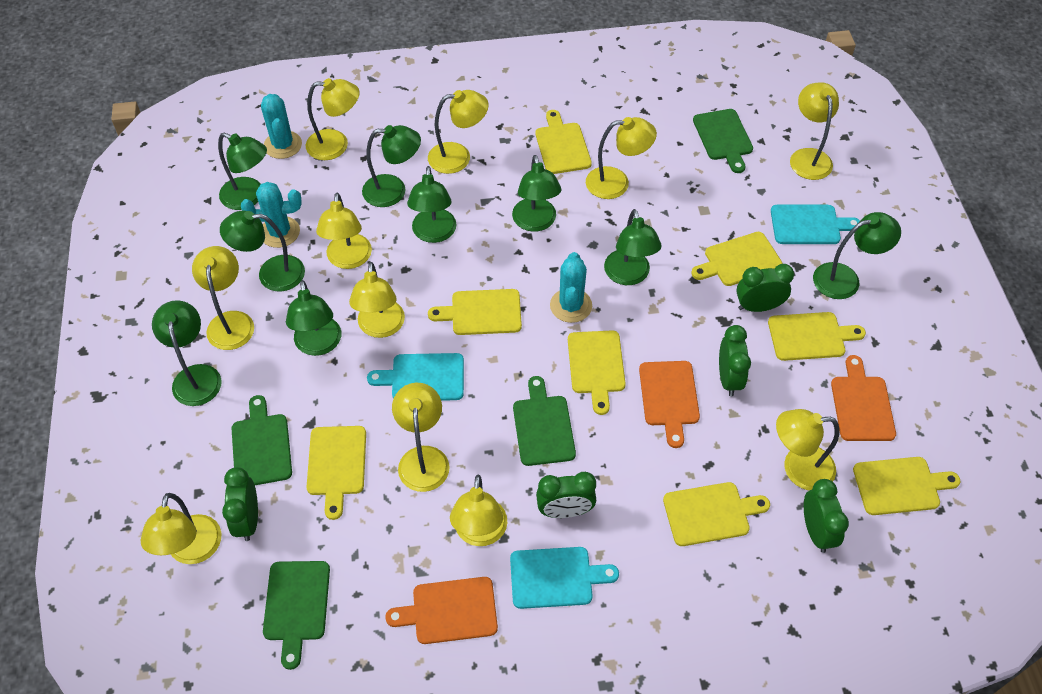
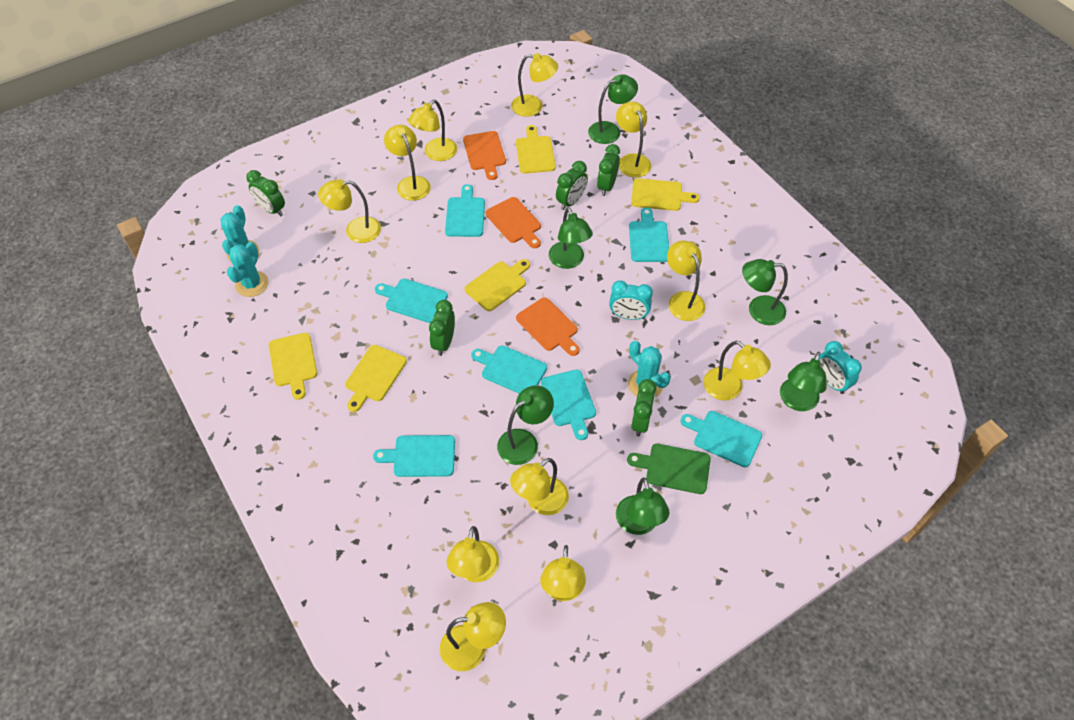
green cutting board: 4 -> 1
green lamp: 9 -> 6
turquoise clock: 0 -> 2
turquoise cutting board: 3 -> 7
yellow cutting board: 8 -> 5

